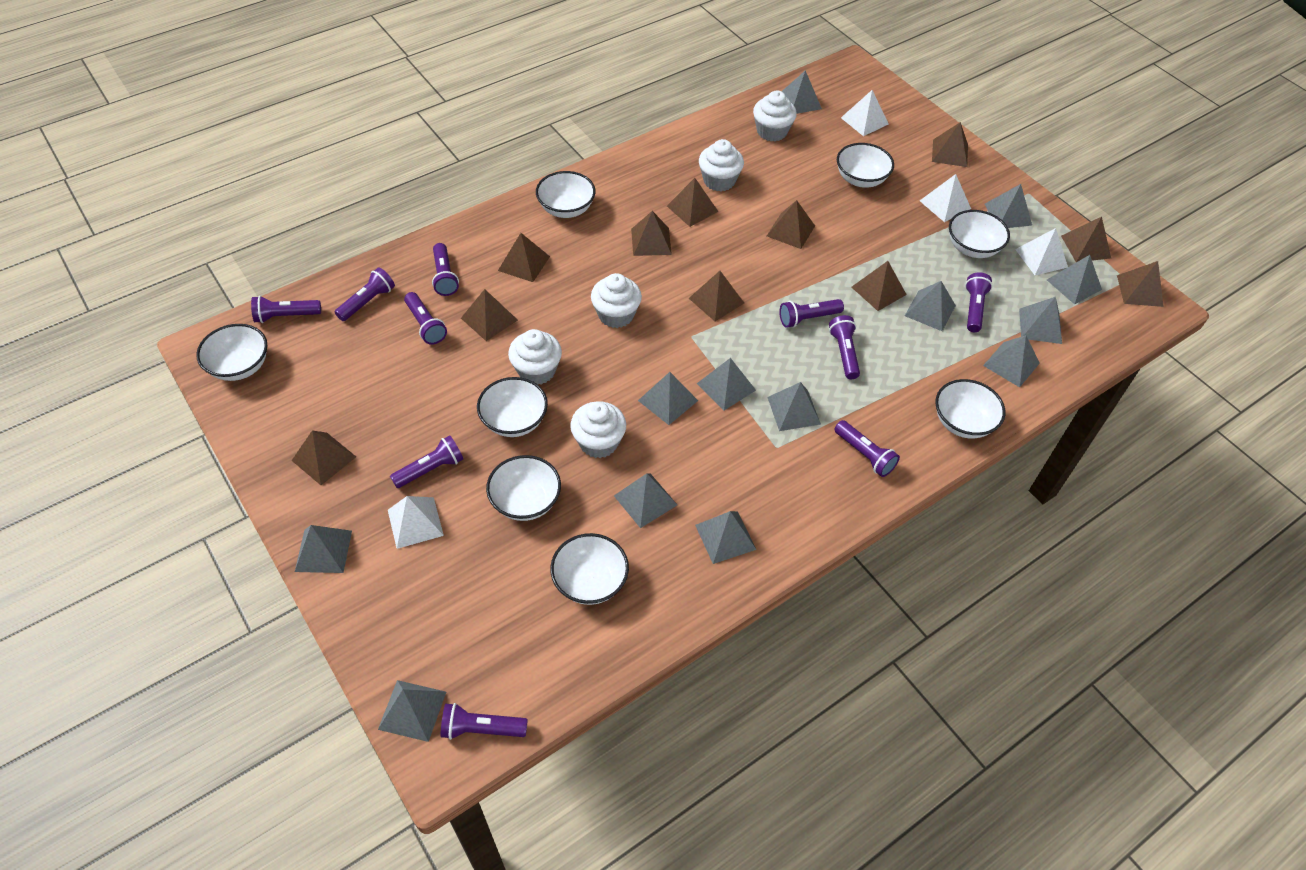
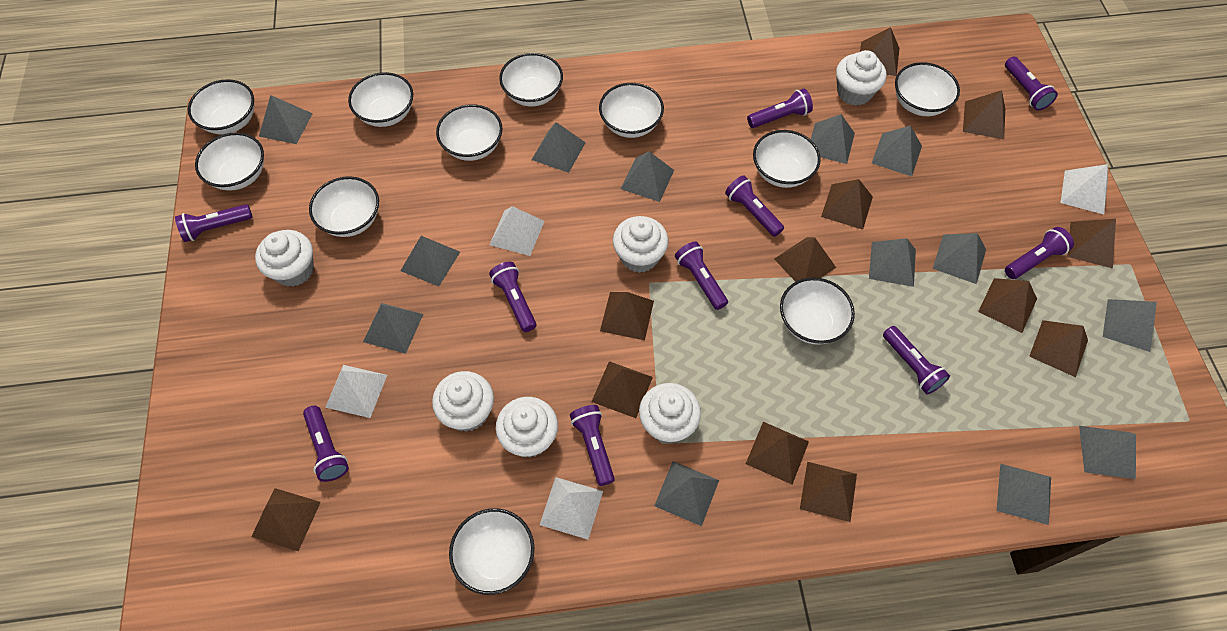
brown pyramid: 11 -> 12
white bowl: 8 -> 11
white cupcake: 5 -> 6

